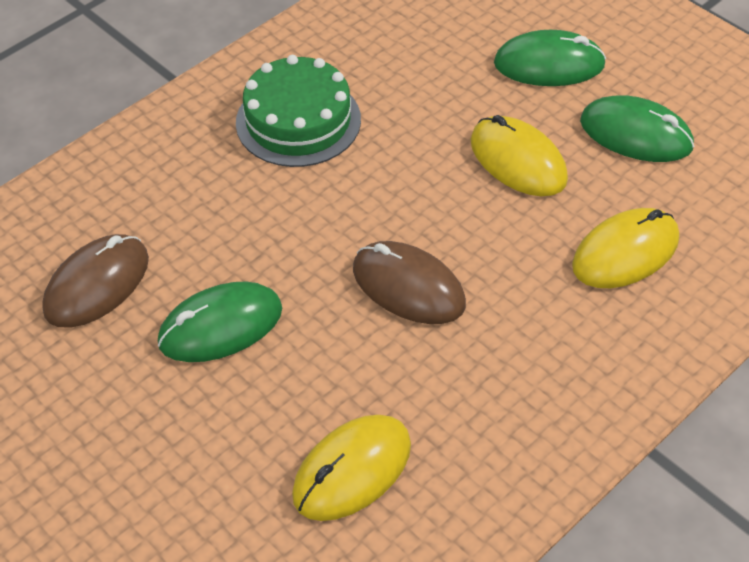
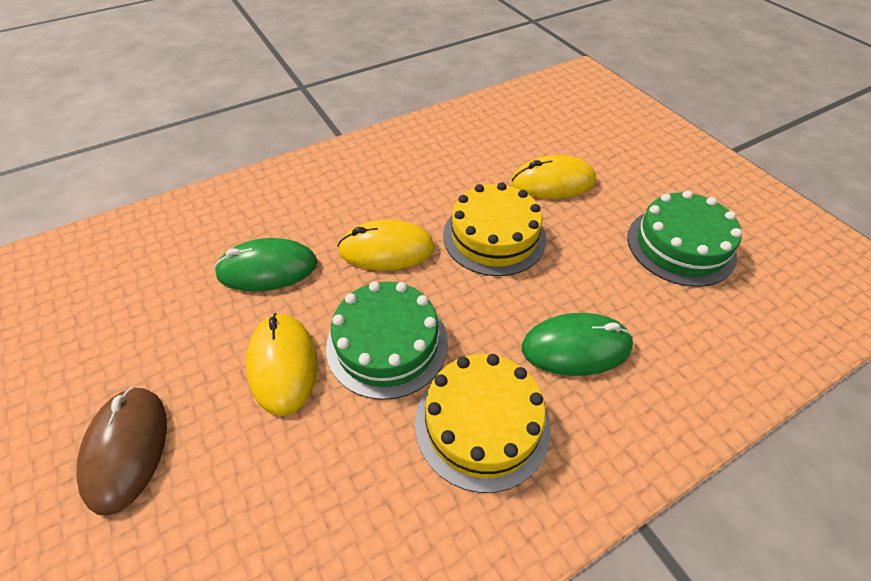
brown mouse: 2 -> 1
green cake: 1 -> 2
green mouse: 3 -> 2
yellow cake: 0 -> 2

